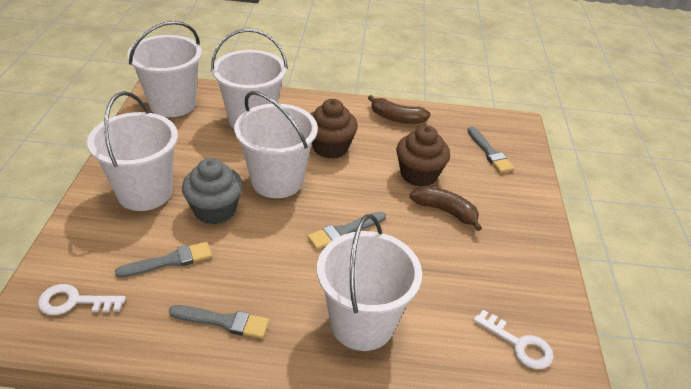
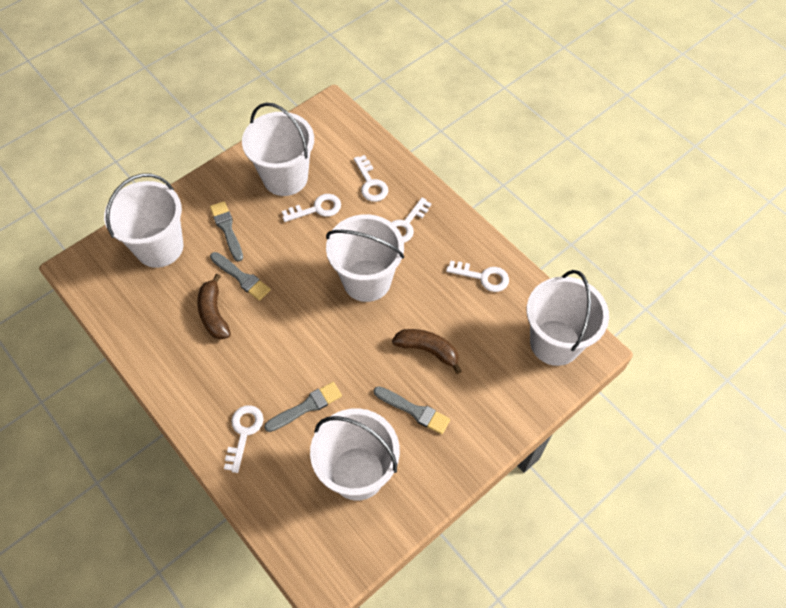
brown cupcake: 2 -> 0
grey cupcake: 1 -> 0
white key: 2 -> 5

